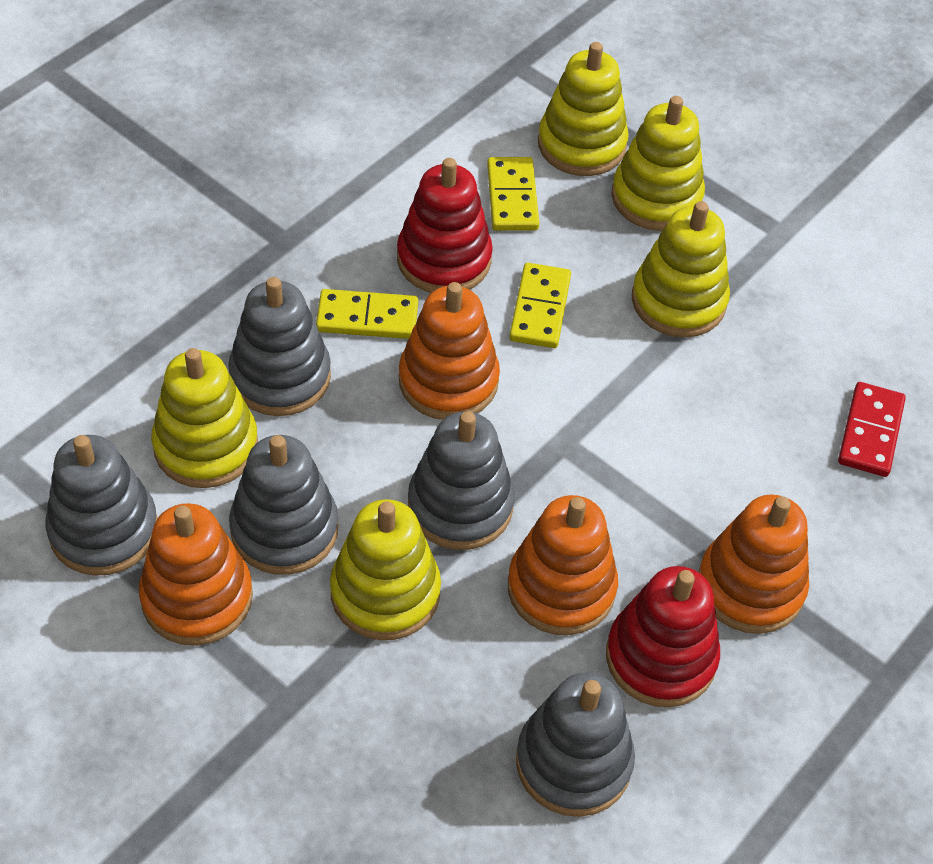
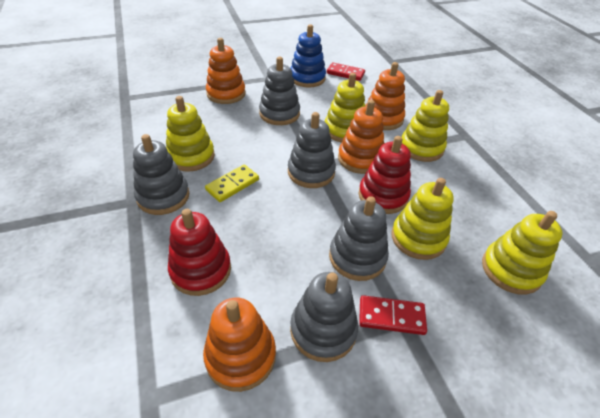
blue stacking toy: 0 -> 1
red domino: 1 -> 2
yellow domino: 3 -> 1

